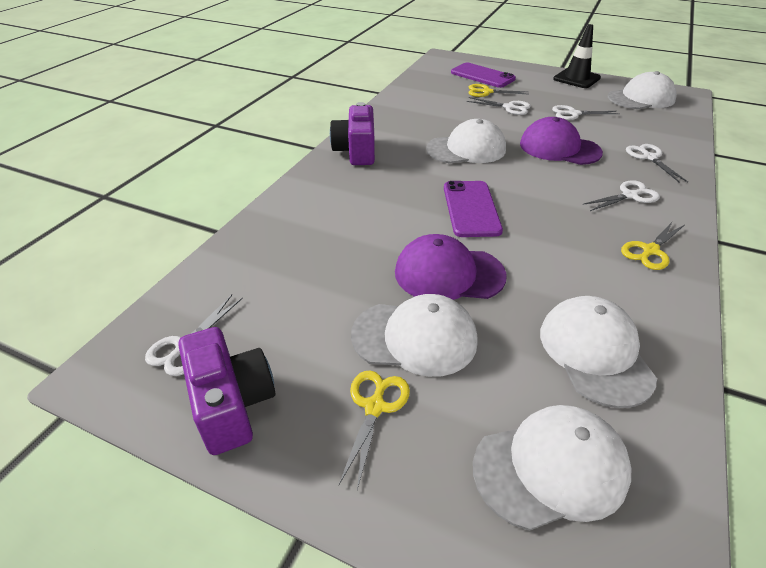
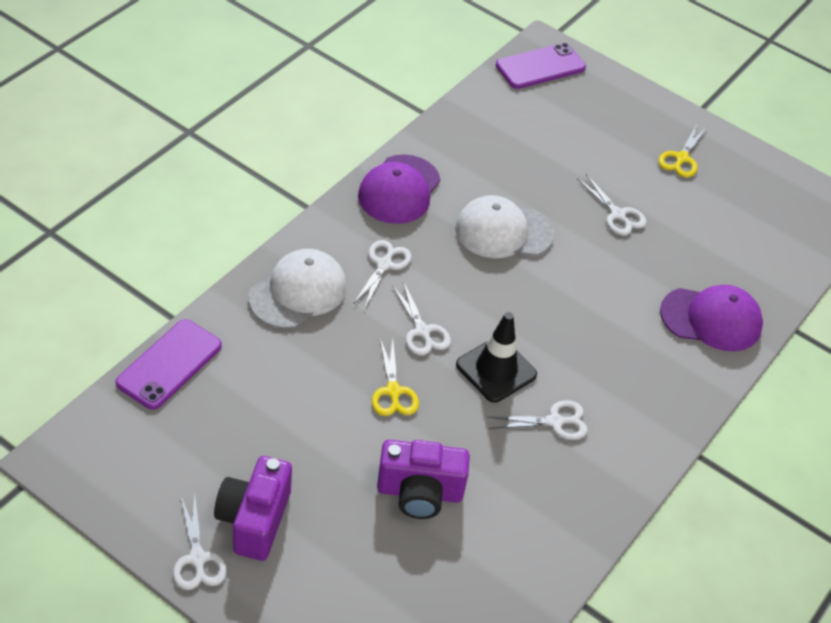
white cap: 5 -> 2
yellow scissors: 3 -> 2

